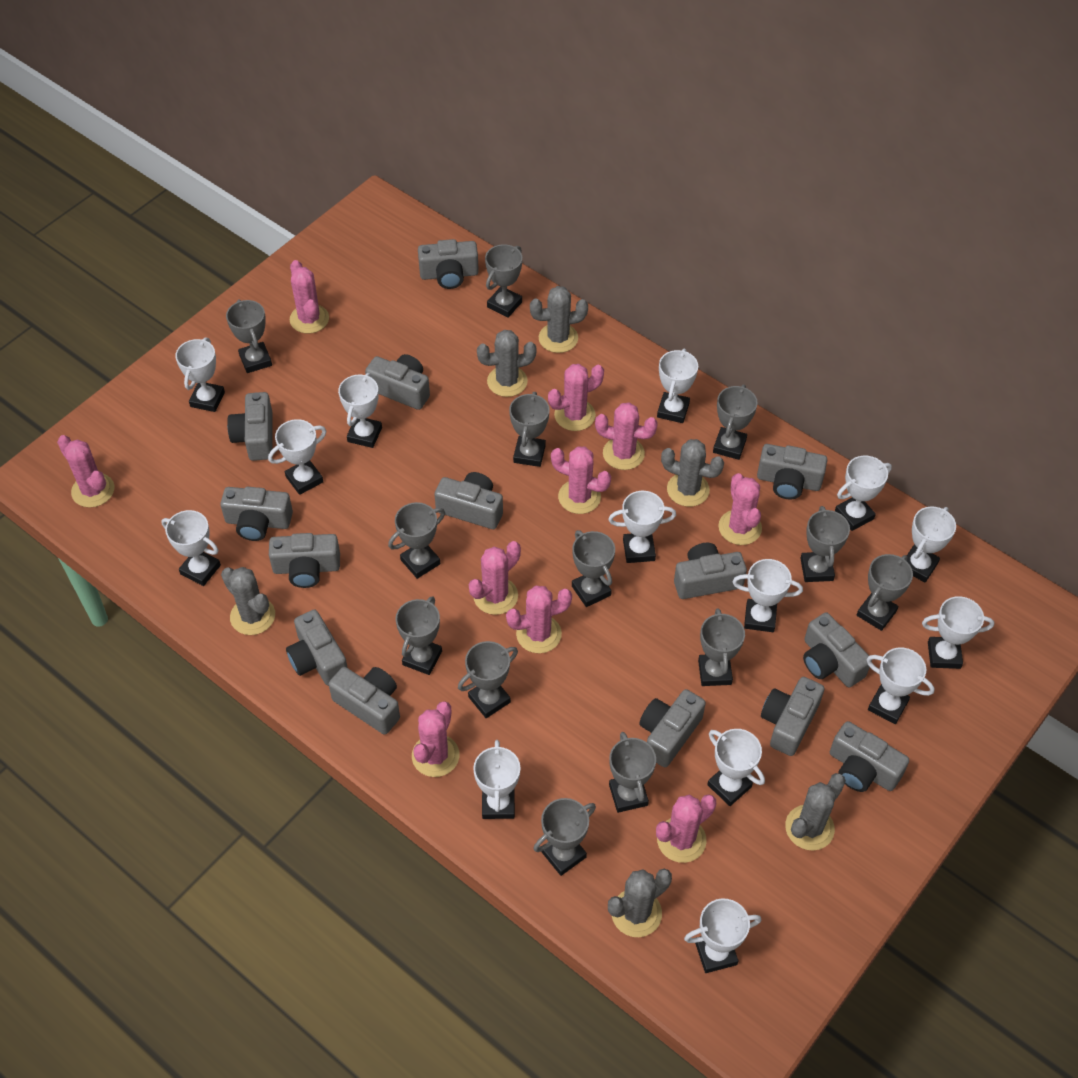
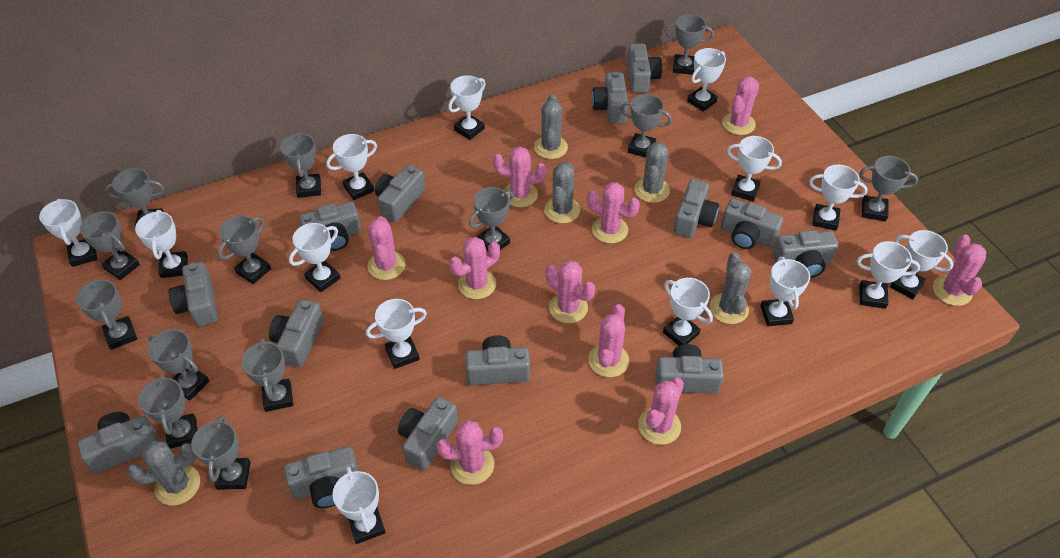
grey cactus: 6 -> 5

